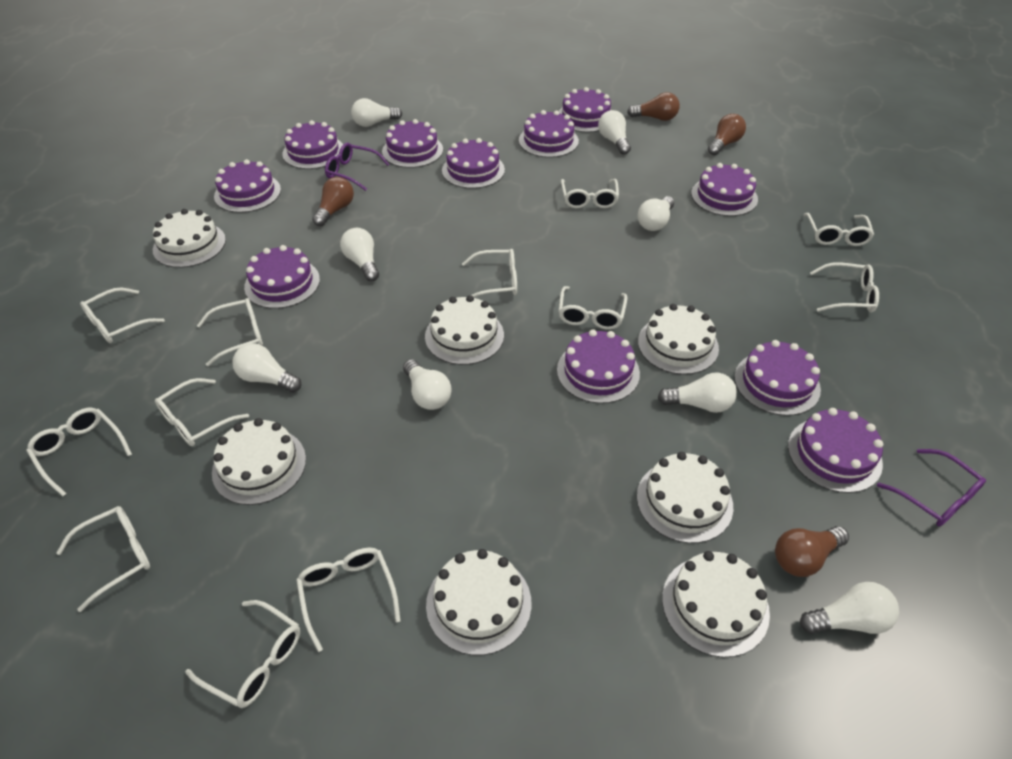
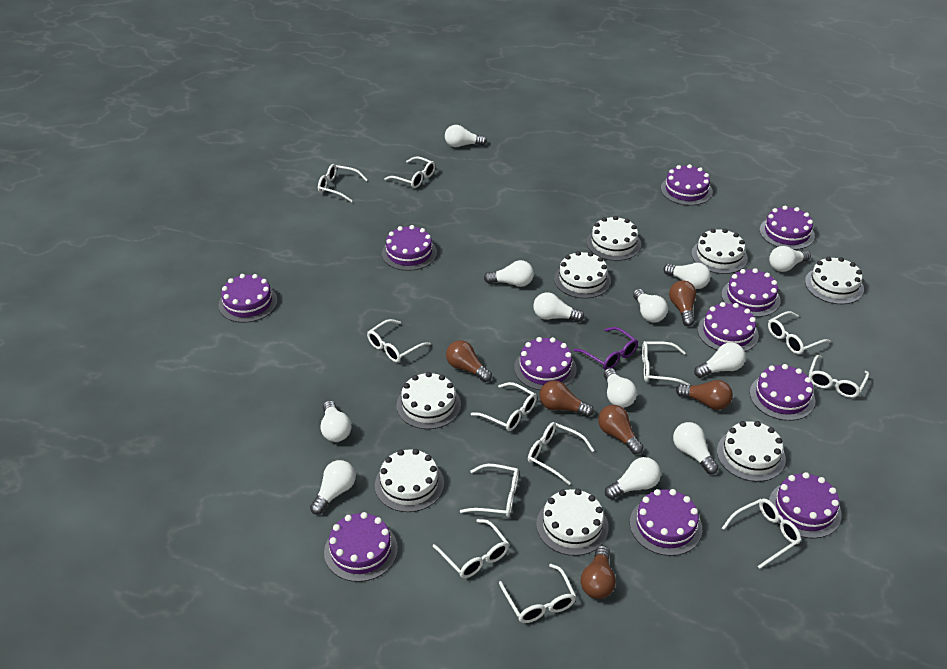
brown light bulb: 4 -> 6
purple glasses: 2 -> 1
white cake: 7 -> 8
white light bulb: 8 -> 12

